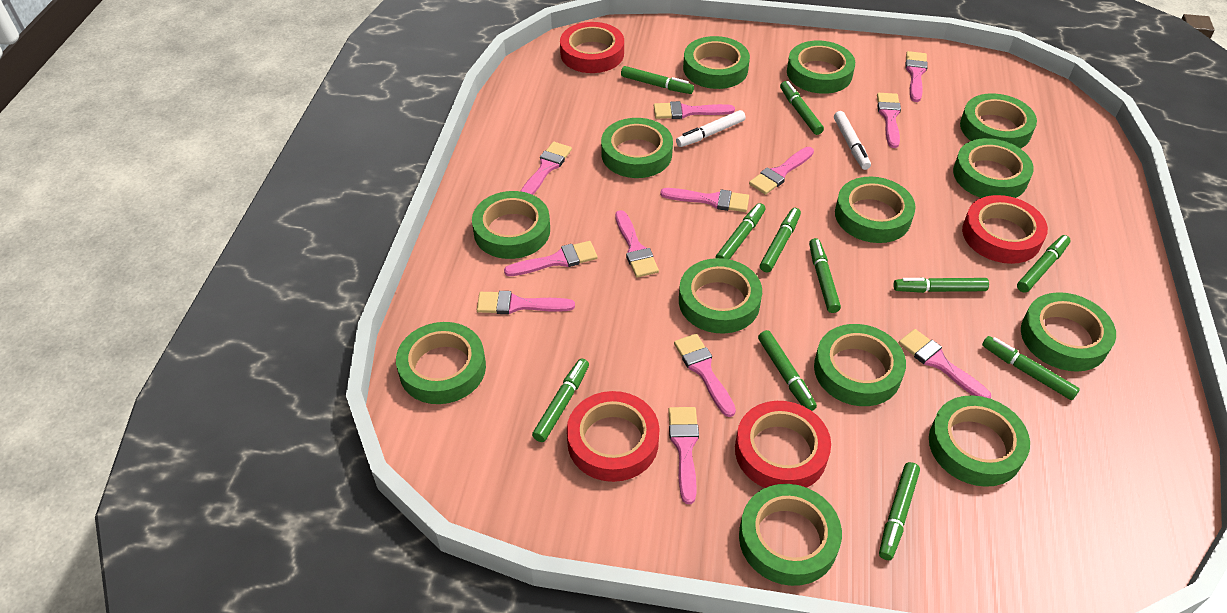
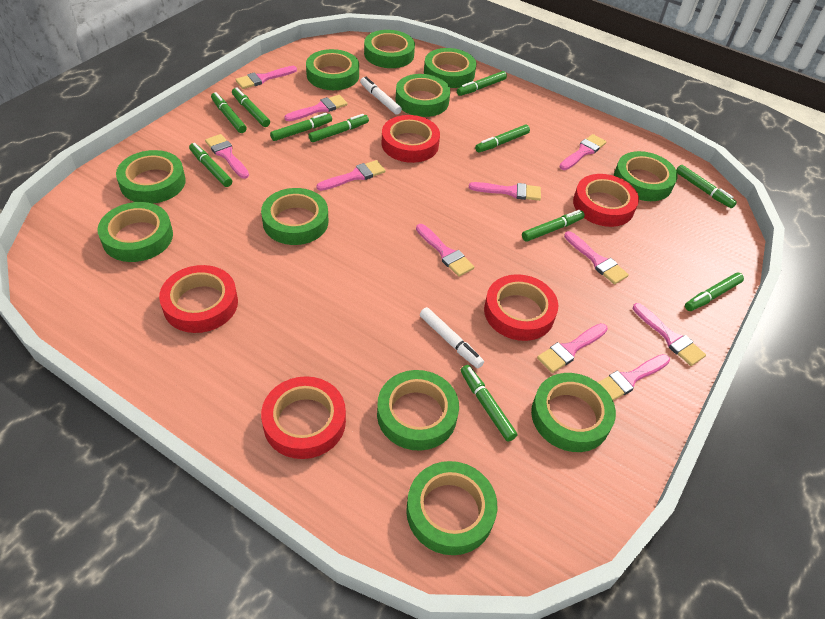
green tape: 13 -> 11
pink brush: 12 -> 11
red tape: 4 -> 5

